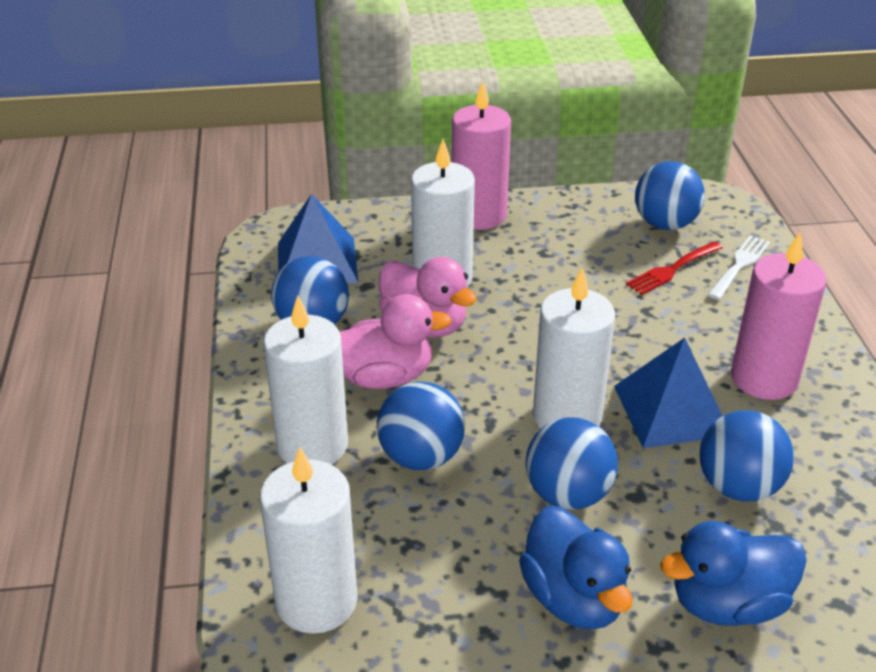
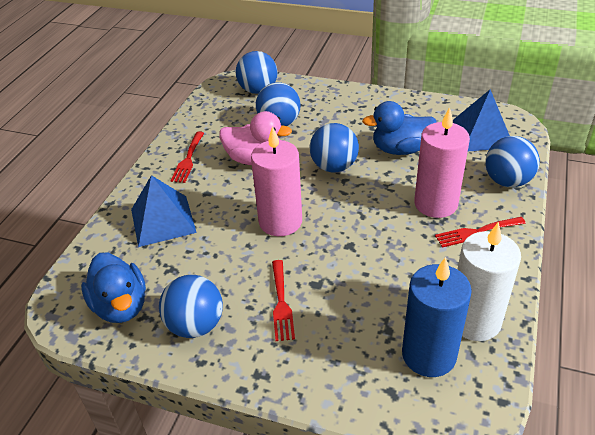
blue candle: 0 -> 1
pink duck: 2 -> 1
red fork: 1 -> 3
white candle: 4 -> 1
white fork: 1 -> 0

